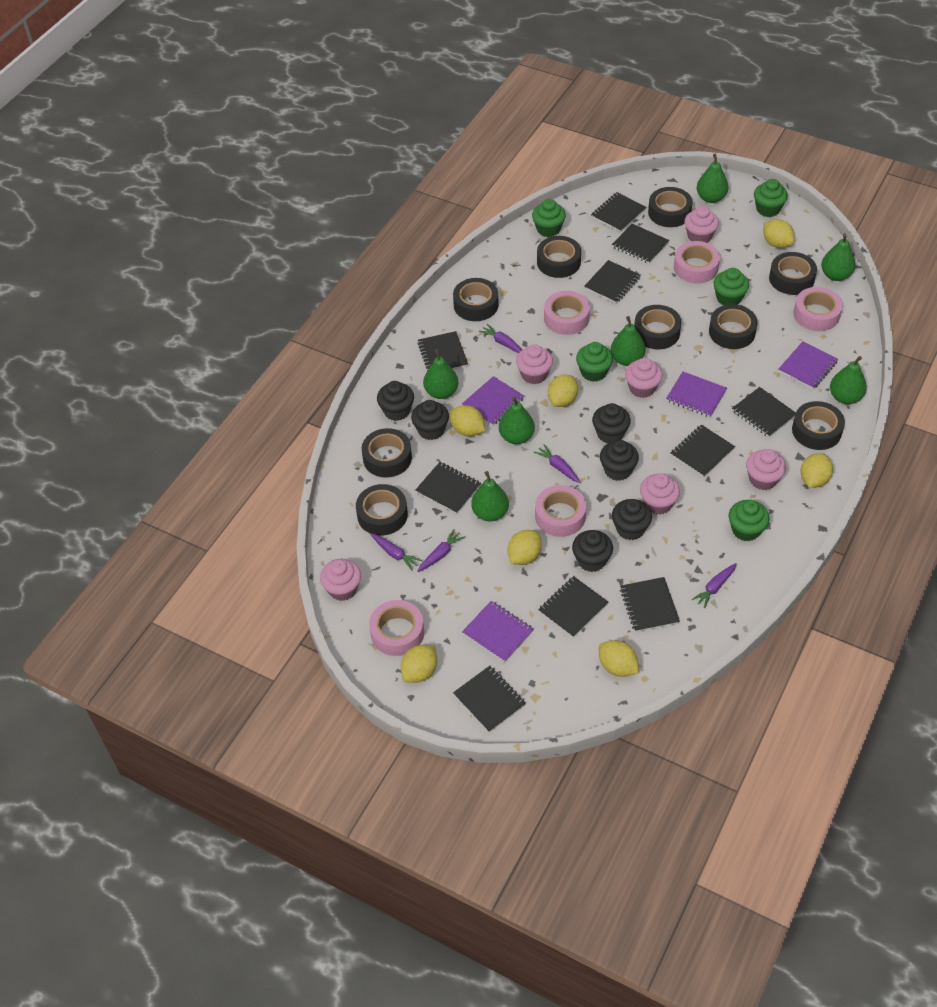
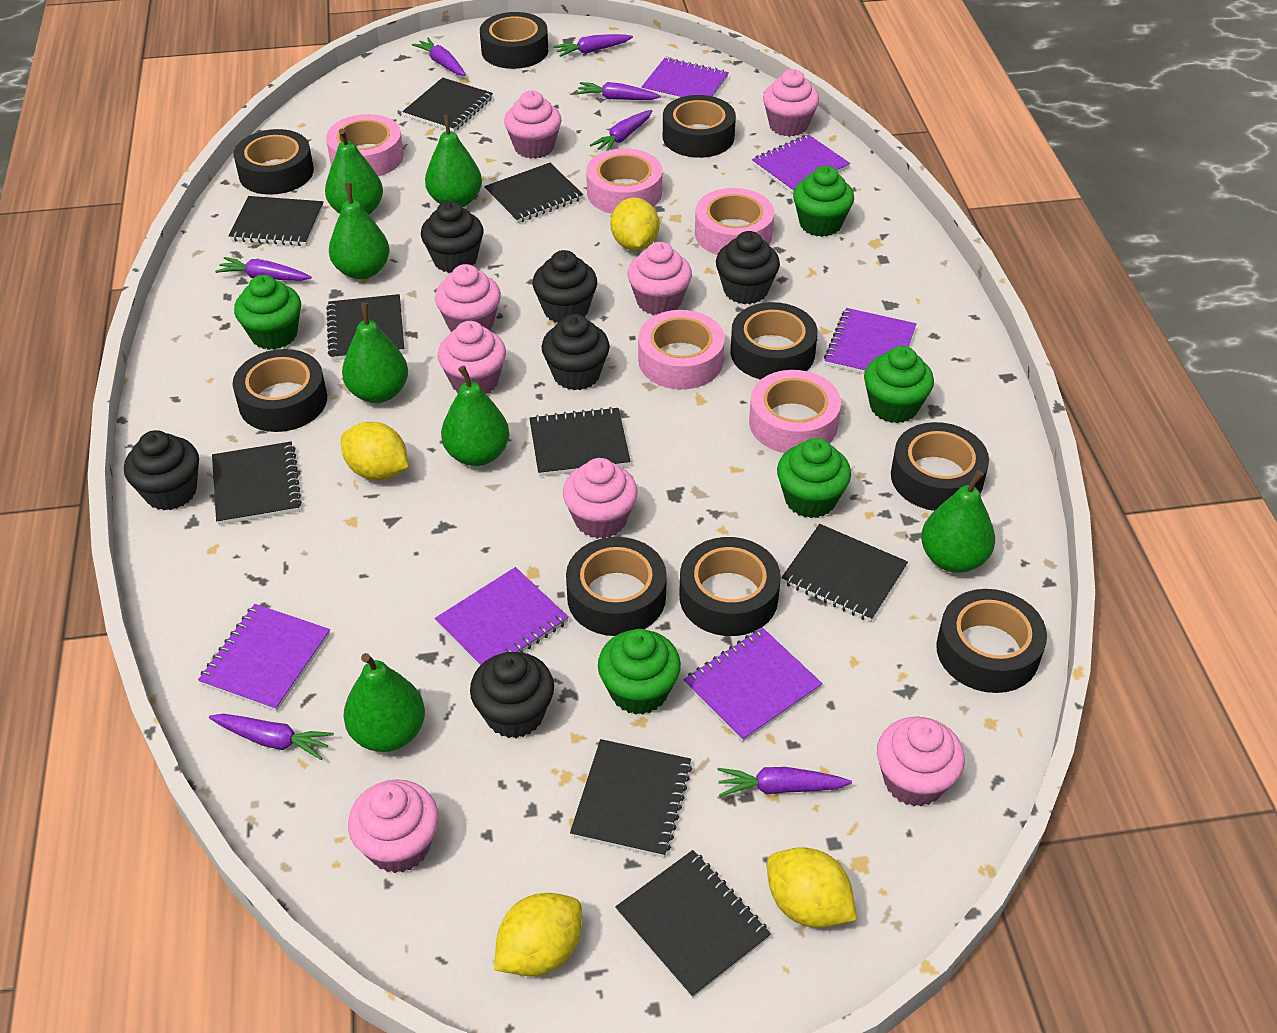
black notebook: 10 -> 9
pink cupcake: 6 -> 8
purple carrot: 5 -> 7
purple notebook: 4 -> 6
yellow lemon: 7 -> 4

